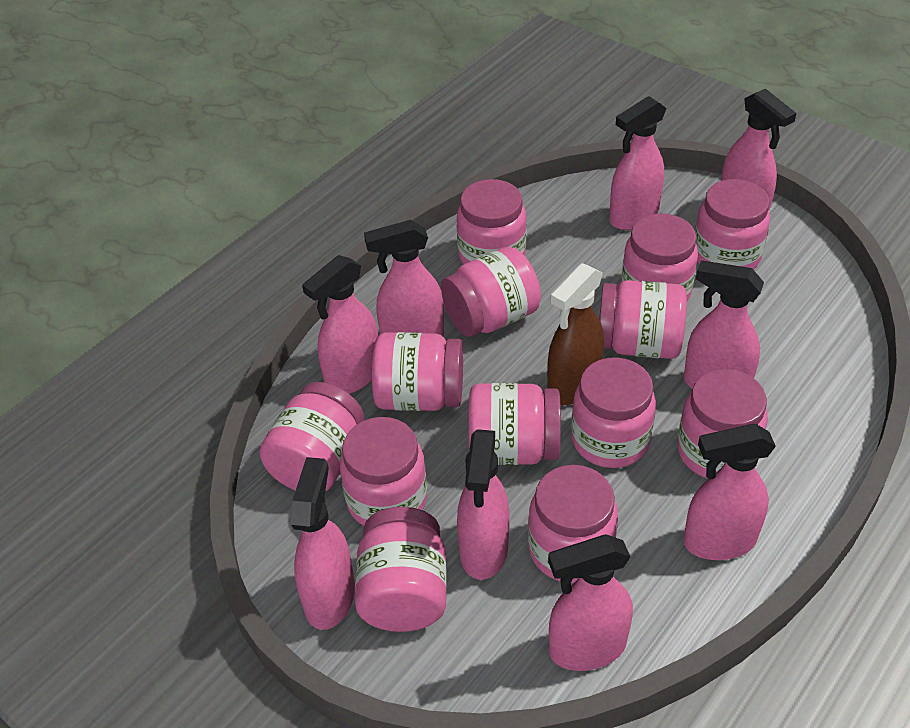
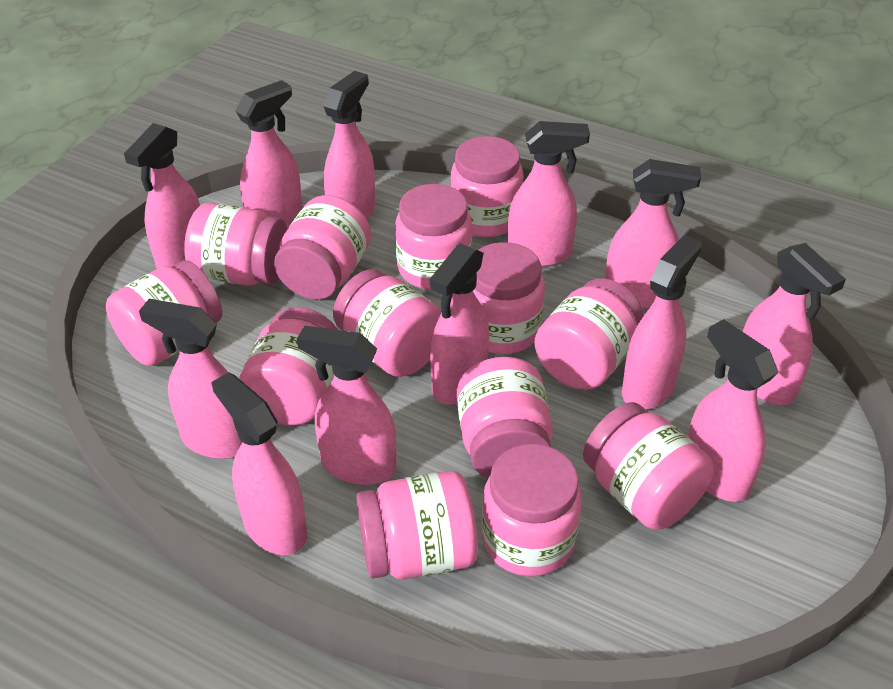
brown spray bottle: 1 -> 0
pink spray bottle: 9 -> 12

